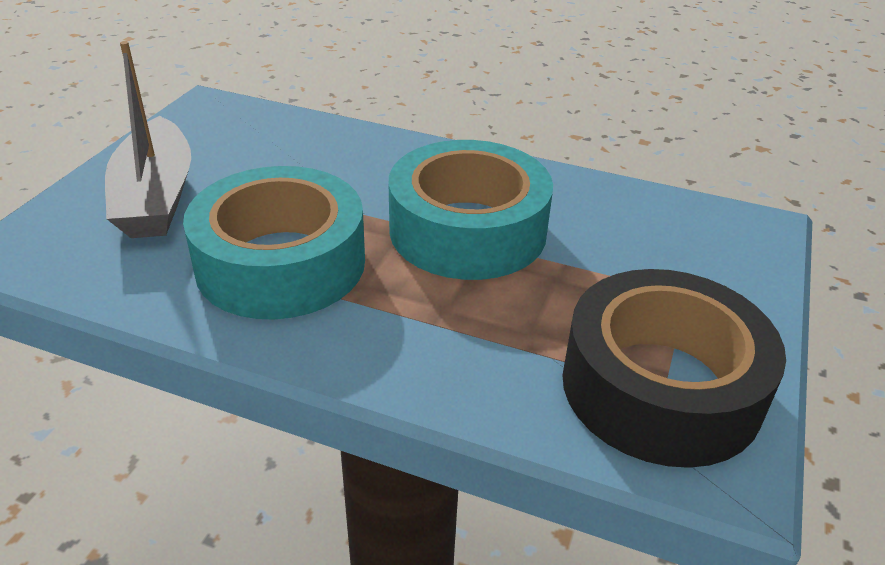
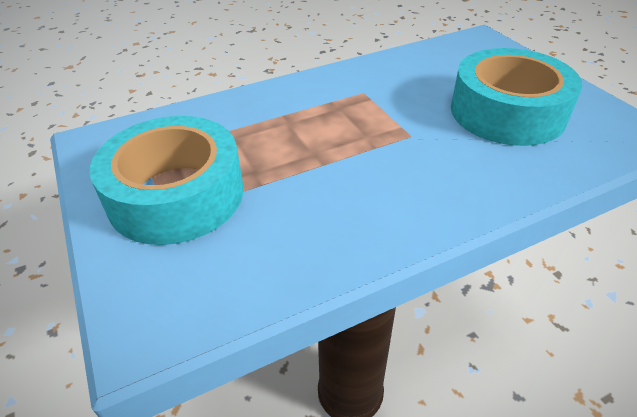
black tape: 1 -> 0
grey boat: 1 -> 0

